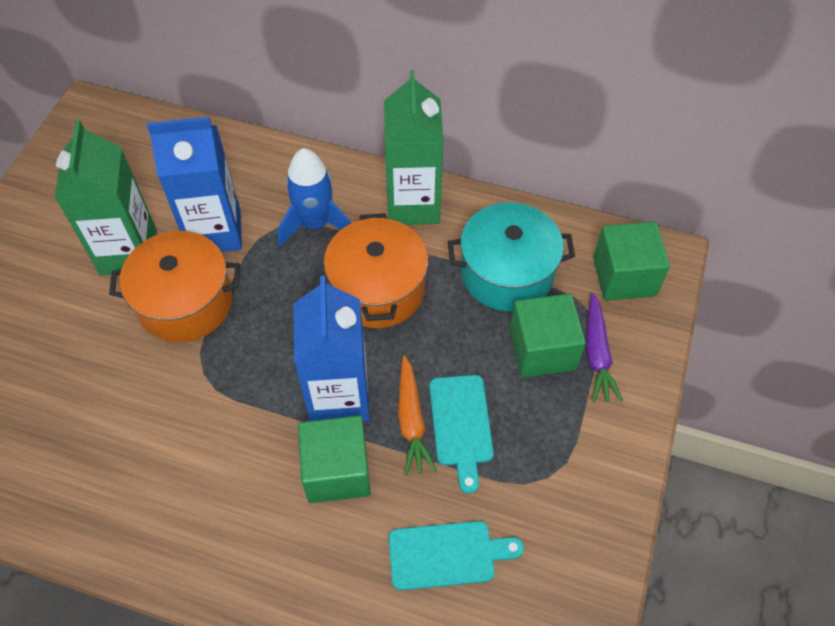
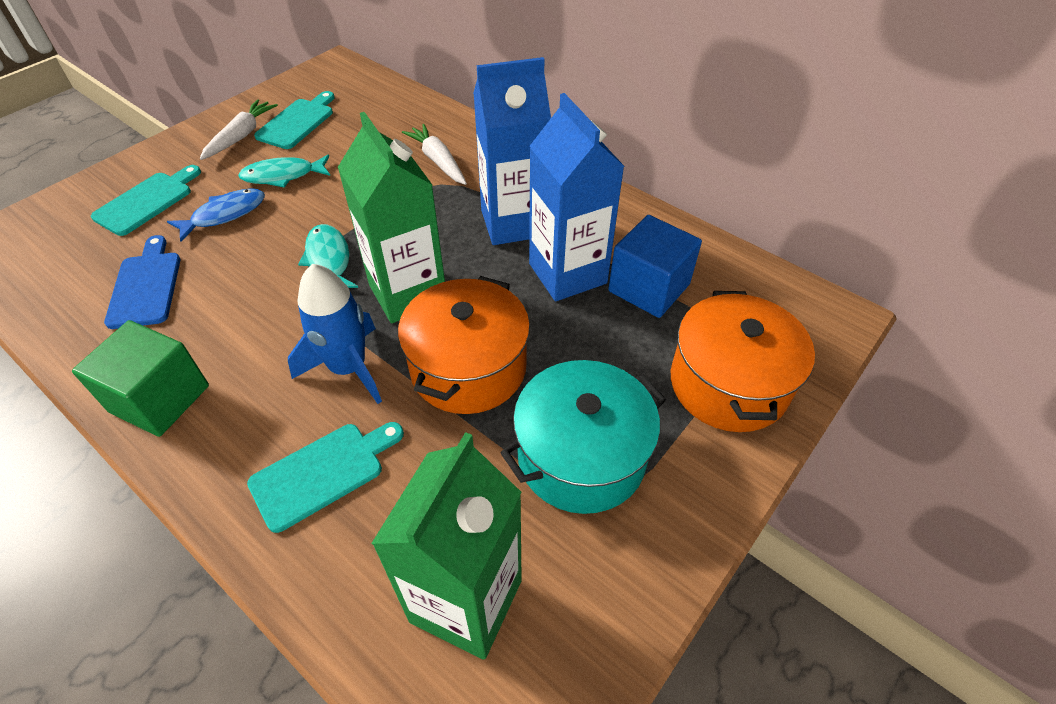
blue cube: 0 -> 1
blue cutting board: 0 -> 1
blue fish: 0 -> 1
green cube: 3 -> 1
orange carrot: 1 -> 0
purple carrot: 1 -> 0
turquoise cutting board: 2 -> 3
turquoise fish: 0 -> 2
white carrot: 0 -> 2

